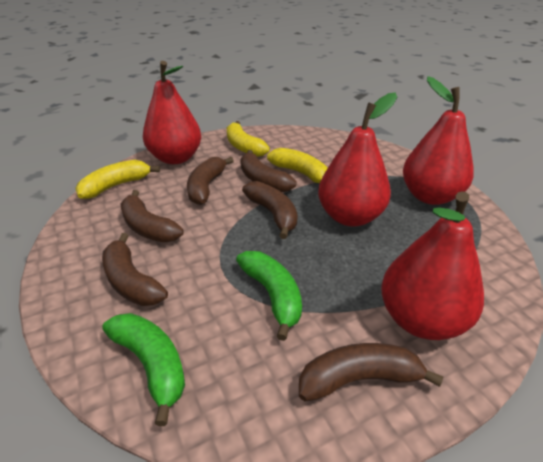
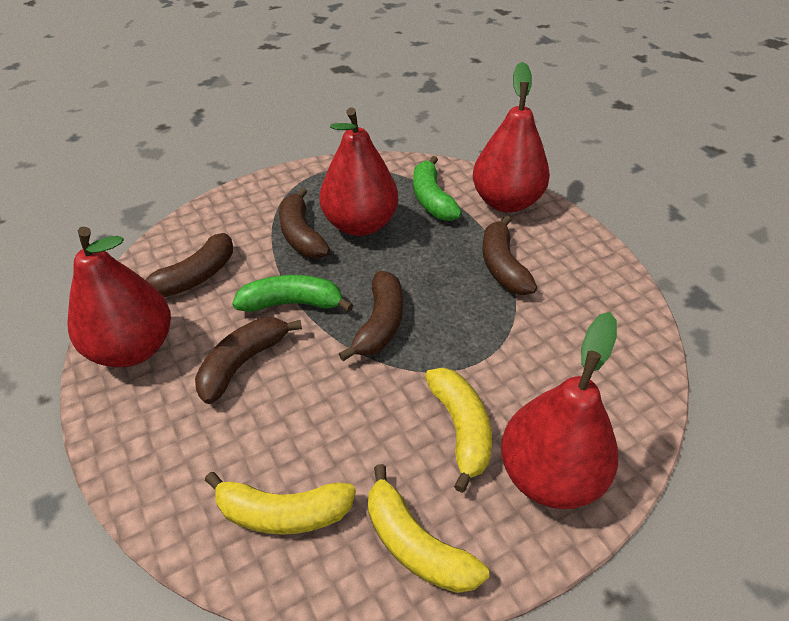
brown banana: 6 -> 5

